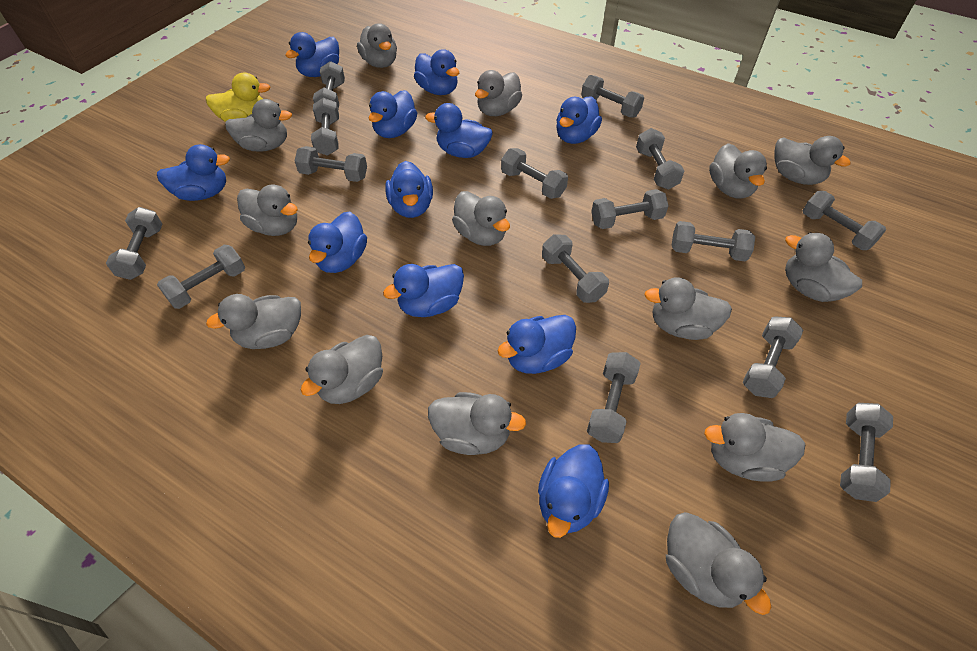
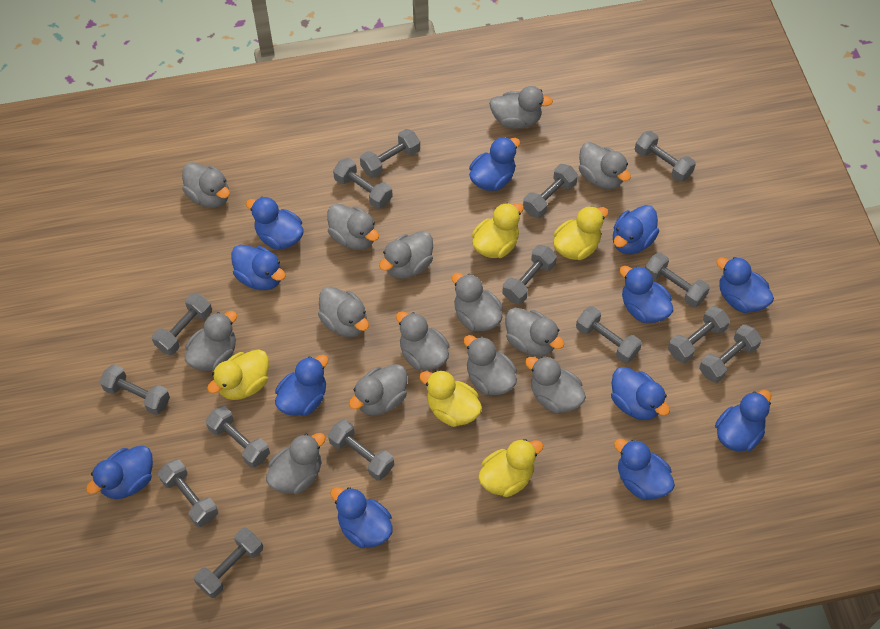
blue duck: 11 -> 12
yellow duck: 1 -> 5

